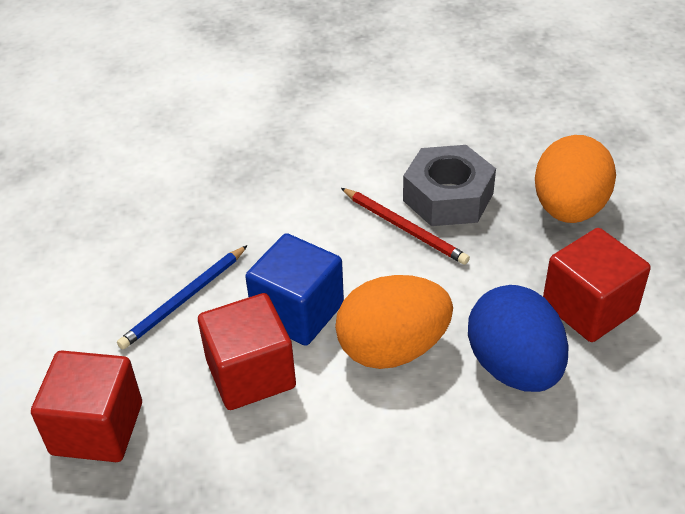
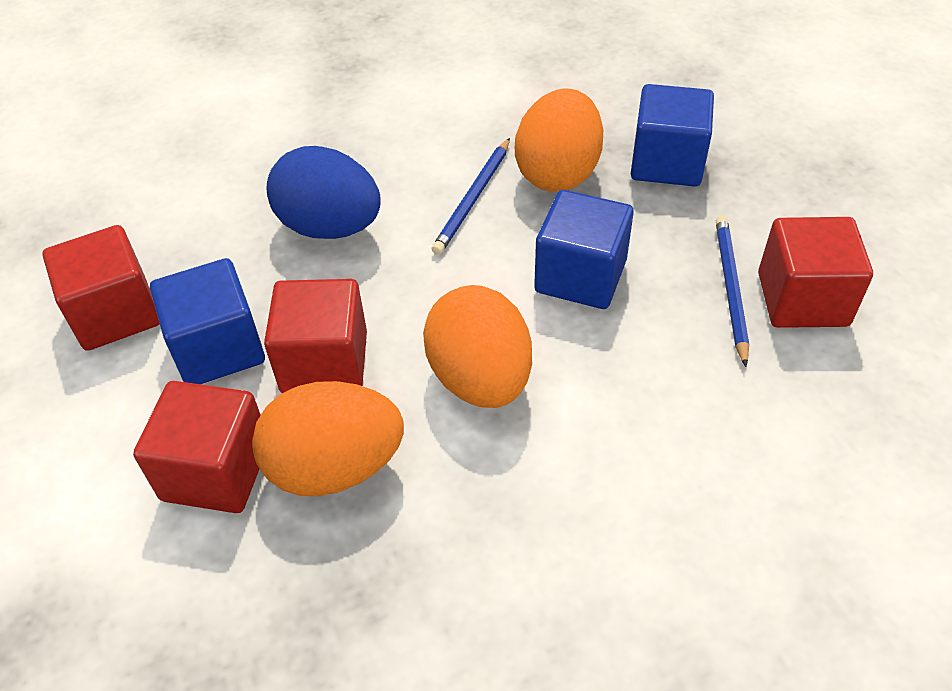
blue cube: 1 -> 3
blue pencil: 1 -> 2
grey nut: 1 -> 0
orange egg: 2 -> 3
red cube: 3 -> 4
red pencil: 1 -> 0

